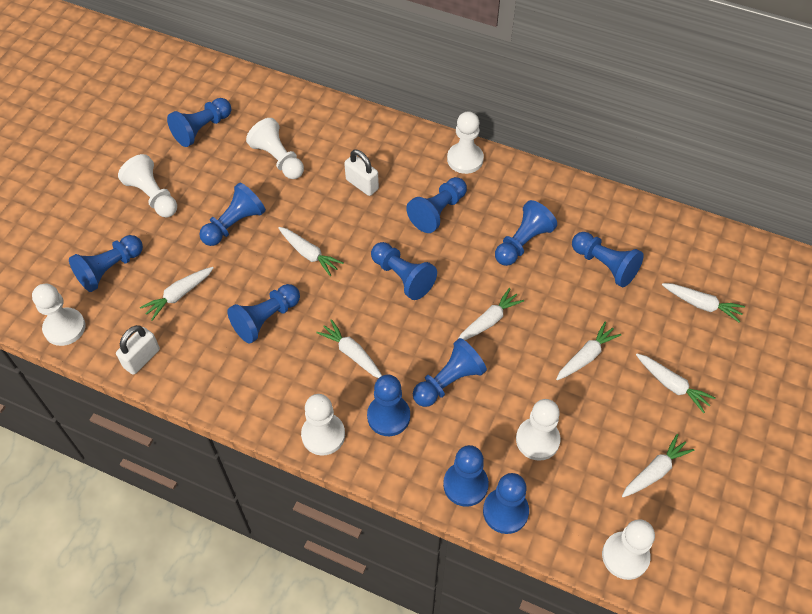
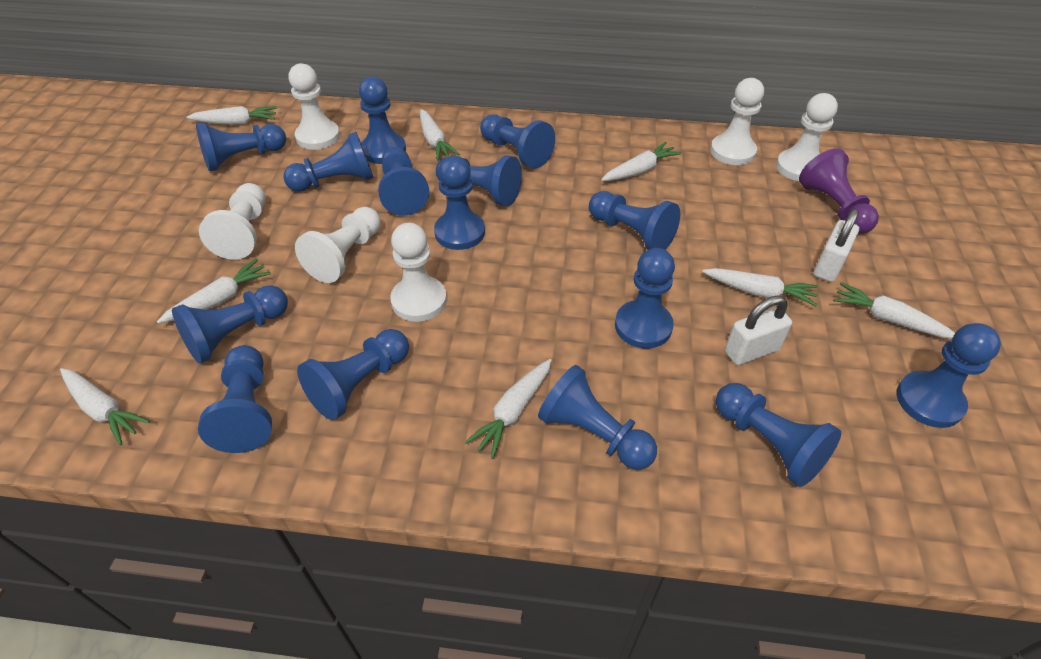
blue pawn: 12 -> 15
purple pawn: 0 -> 1
white pawn: 7 -> 6

